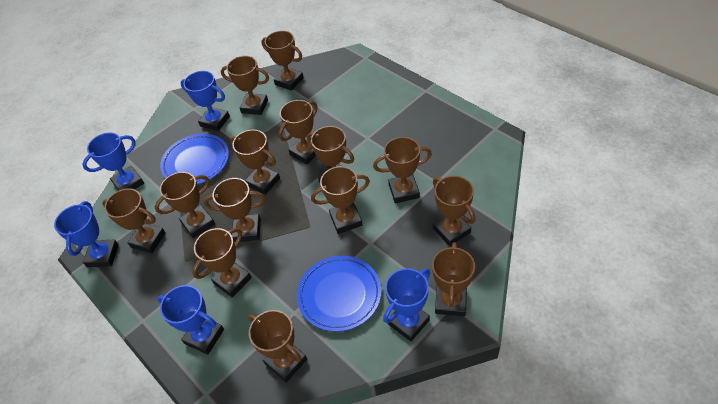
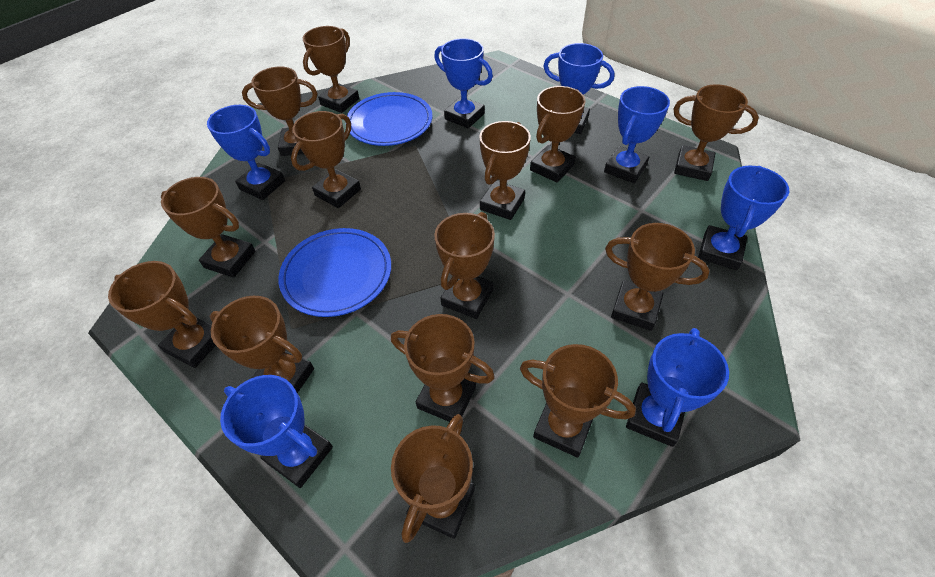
blue trophy: 5 -> 7

